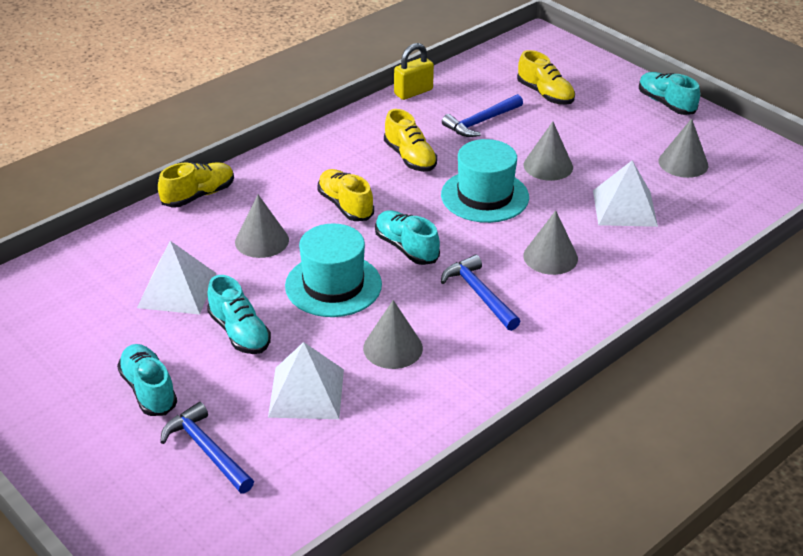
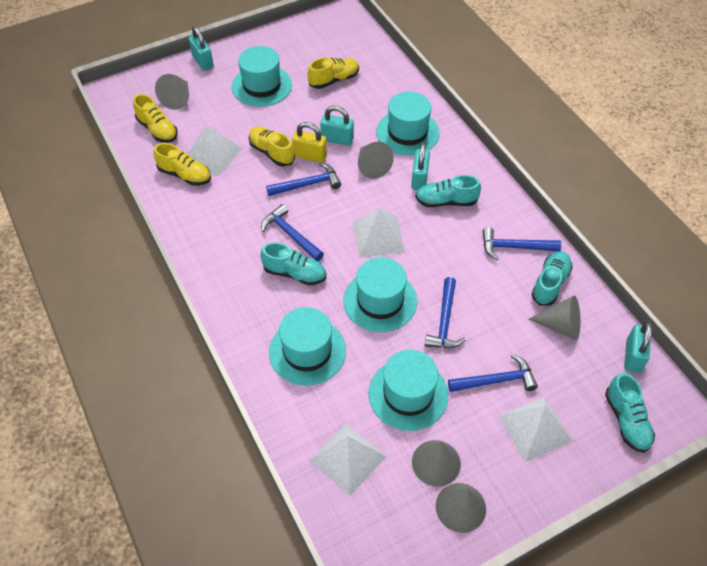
blue hammer: 3 -> 5
turquoise hat: 2 -> 5
turquoise padlock: 0 -> 4
white pyramid: 3 -> 4

